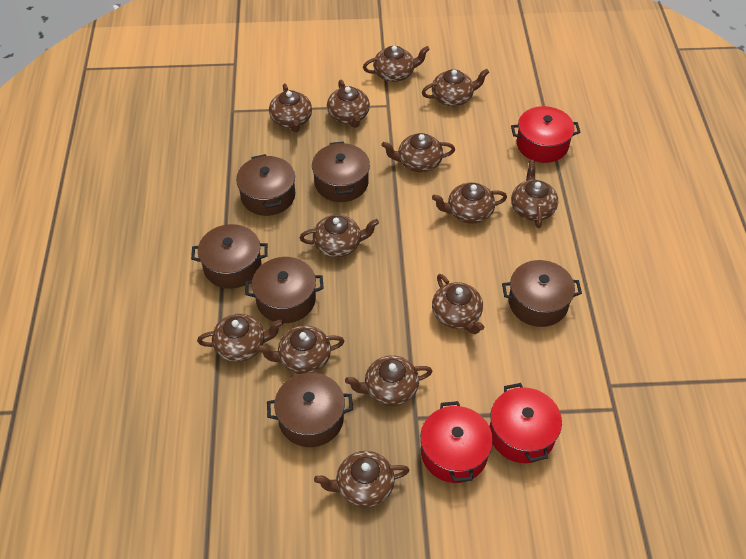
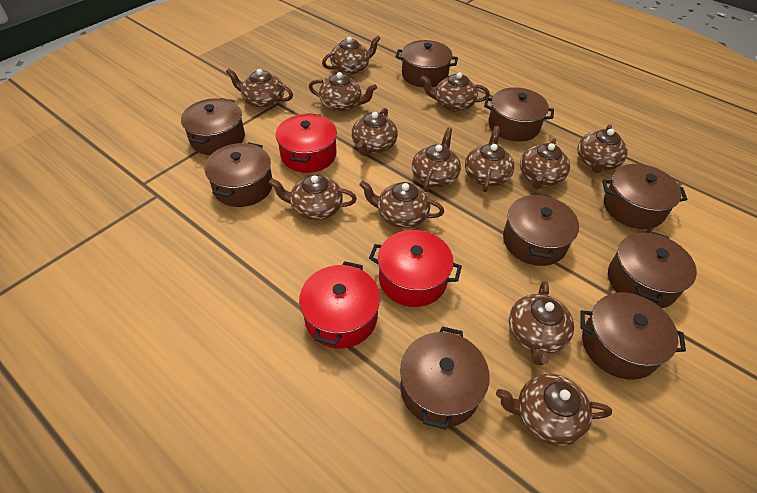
brown pot: 6 -> 9

